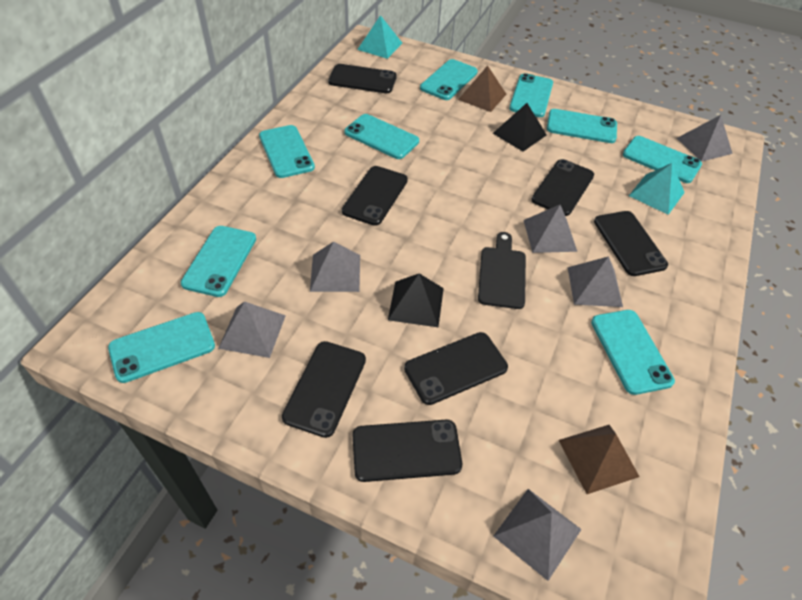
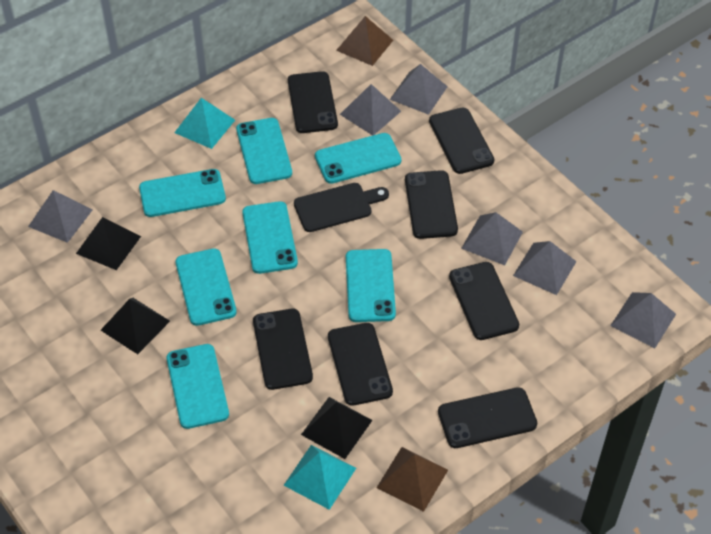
black pyramid: 2 -> 3
turquoise phone: 9 -> 7

